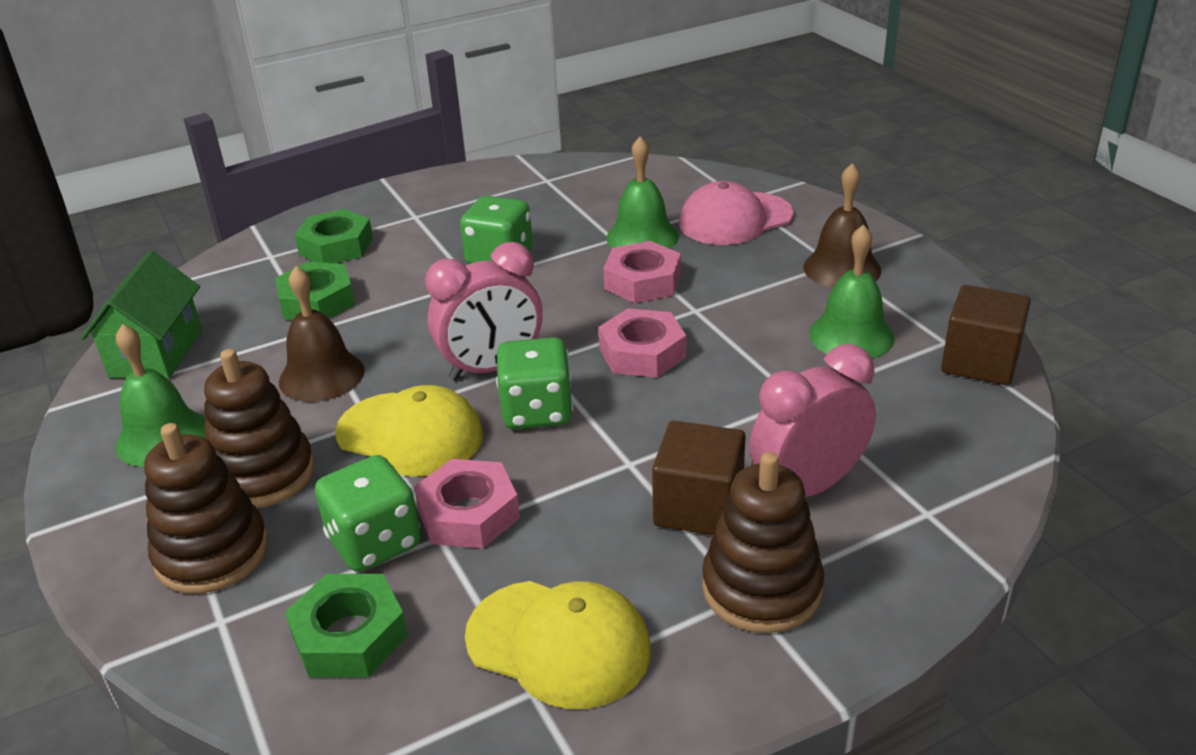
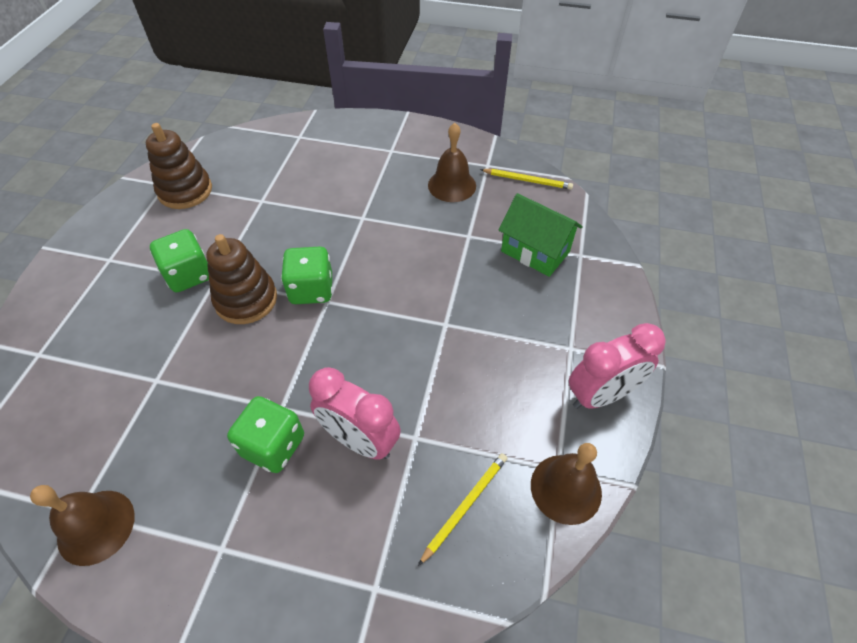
brown bell: 2 -> 3
brown cube: 2 -> 0
brown stacking toy: 3 -> 2
green bell: 3 -> 0
green nut: 3 -> 0
pink cap: 1 -> 0
pink nut: 3 -> 0
yellow cap: 2 -> 0
yellow pencil: 0 -> 2

